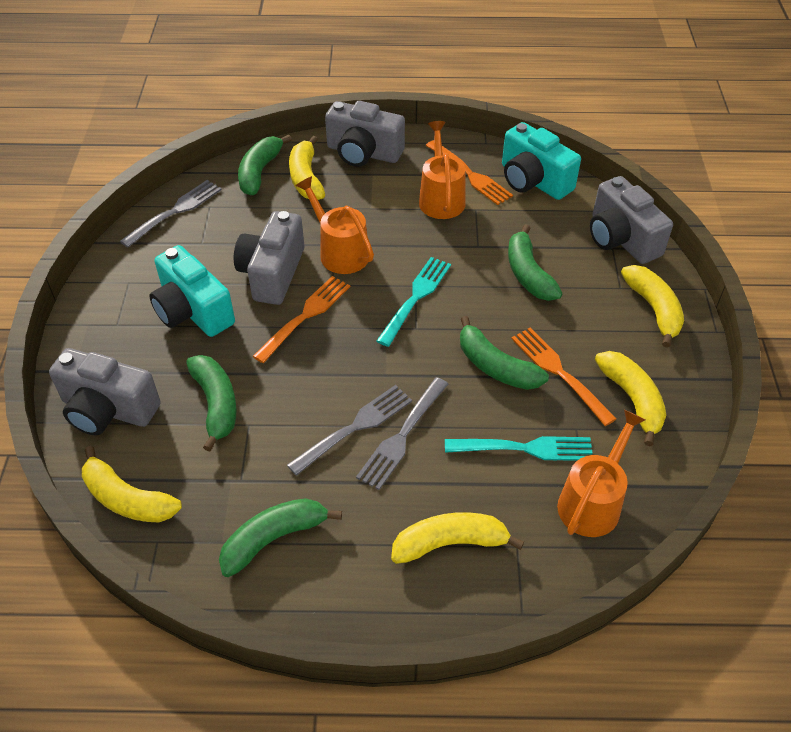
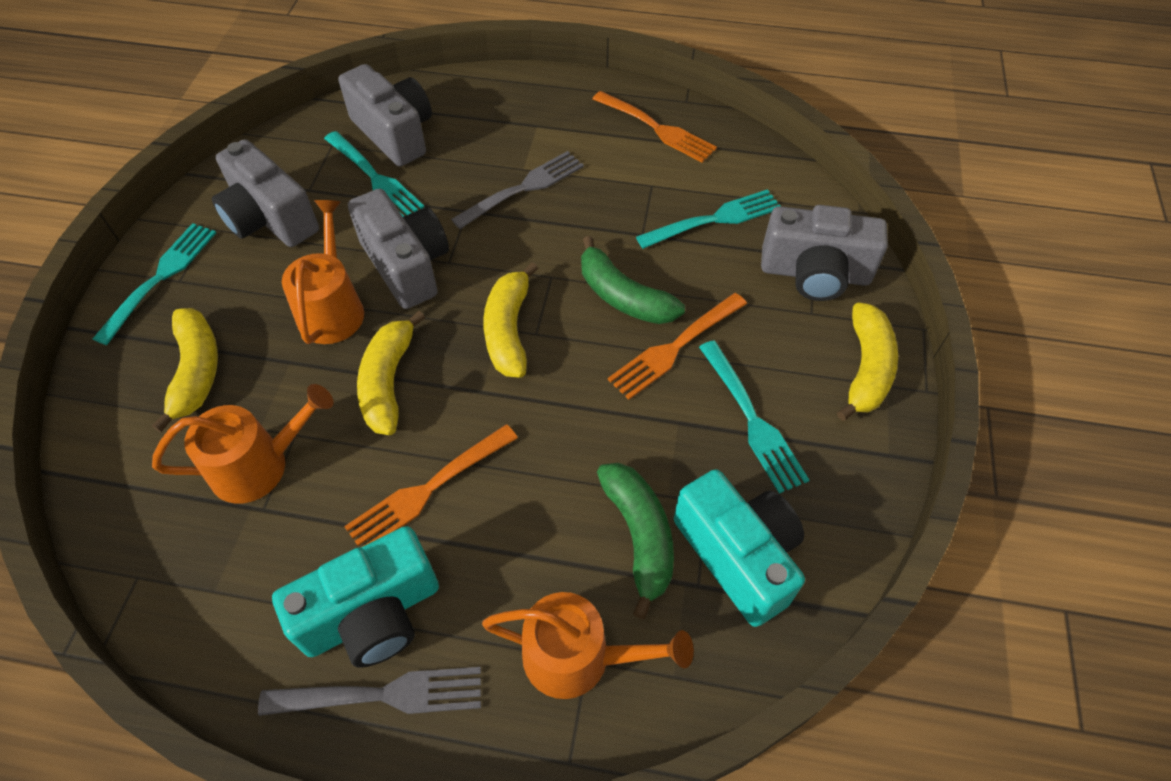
green banana: 5 -> 2
grey fork: 3 -> 2
turquoise fork: 2 -> 4
yellow banana: 5 -> 4

